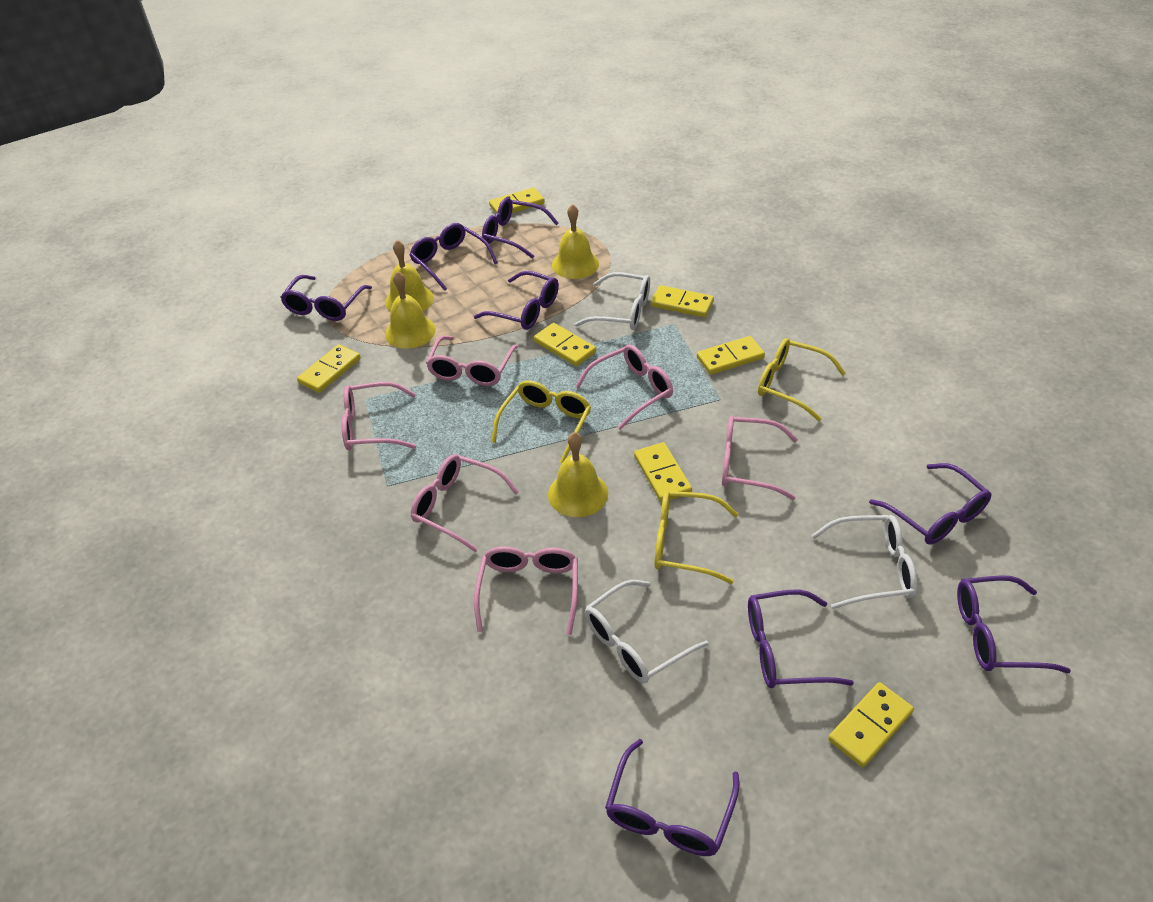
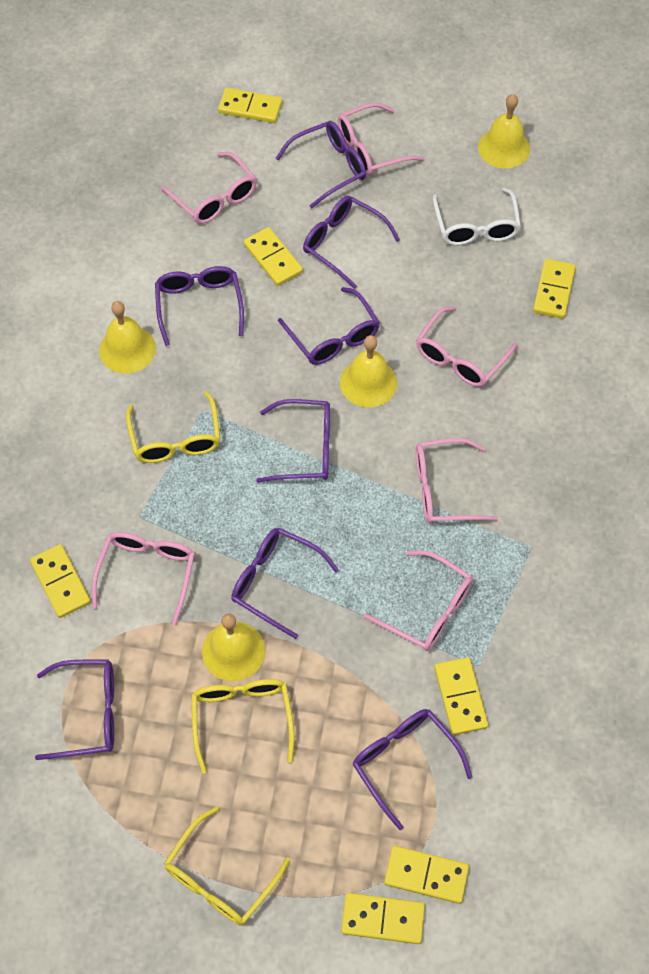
white glasses: 3 -> 1

